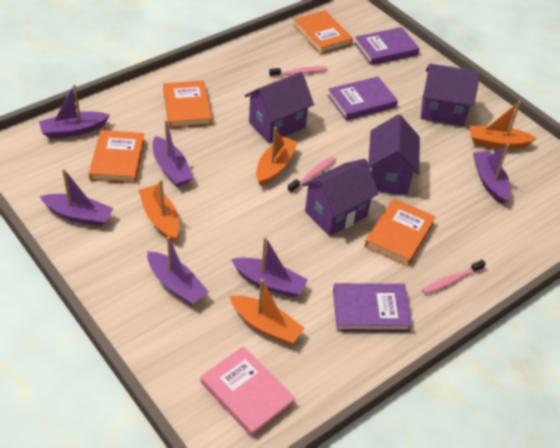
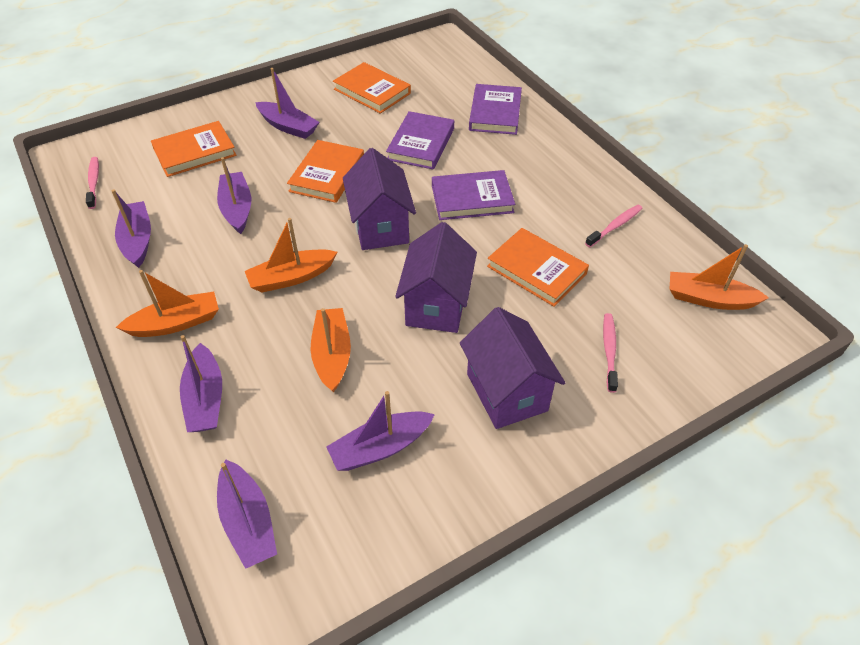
pink book: 1 -> 0
purple house: 4 -> 3

